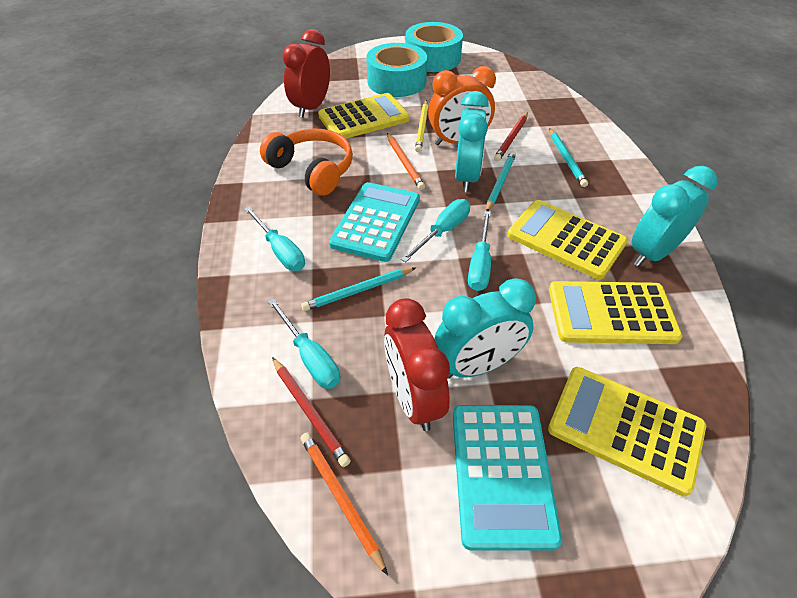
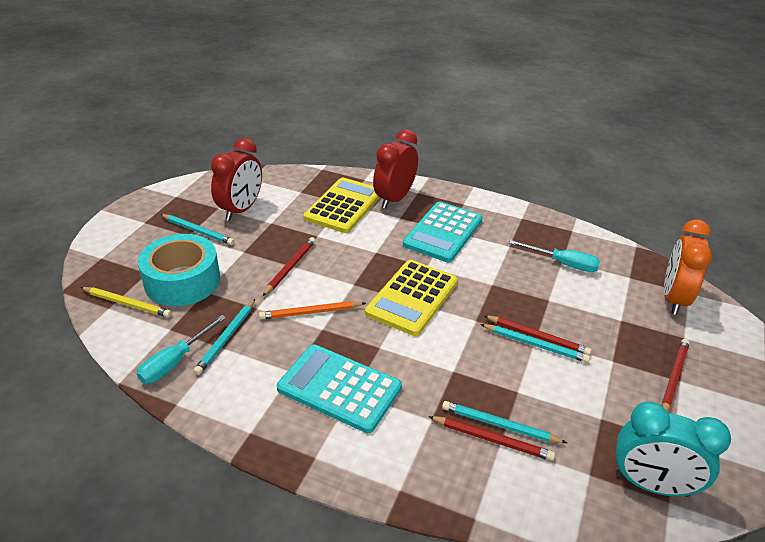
orange headphones: 1 -> 0
orange pencil: 2 -> 1
red pencil: 2 -> 4
turquoise clock: 3 -> 1
turquoise pencil: 3 -> 4
turquoise screwdriver: 4 -> 2
turquoise tape: 2 -> 1
yellow calculator: 4 -> 2

